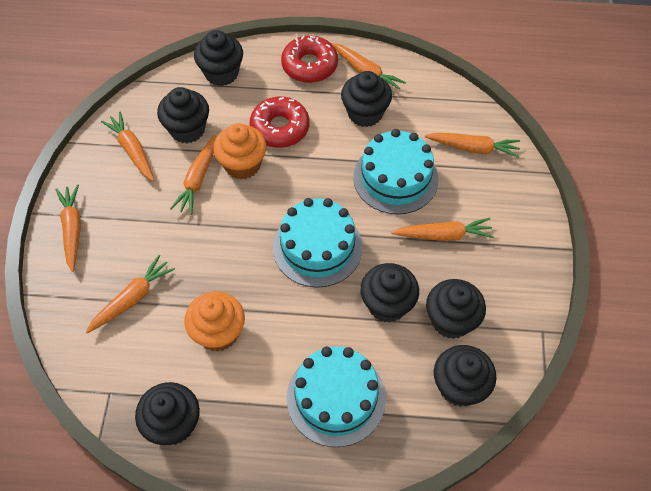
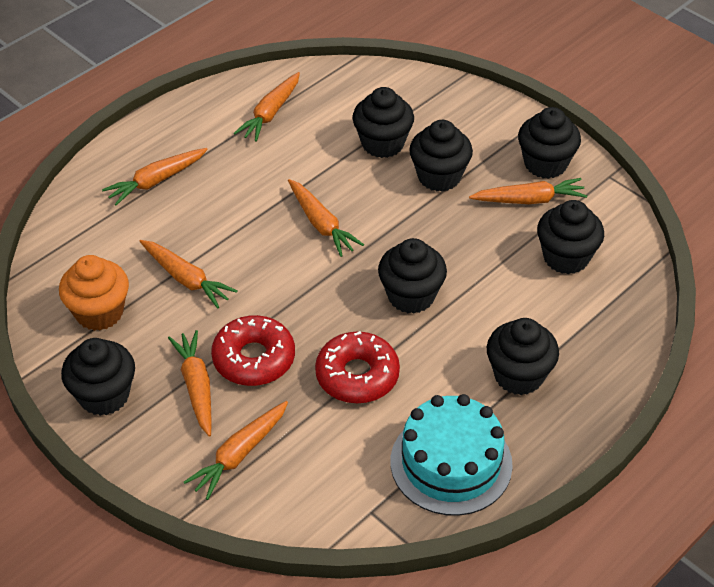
orange cupcake: 2 -> 1
turquoise cake: 3 -> 1

